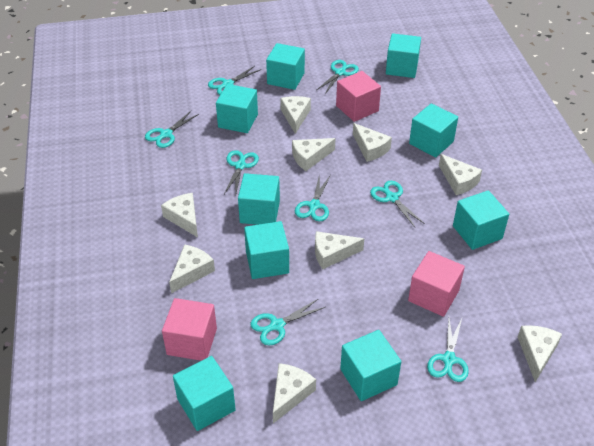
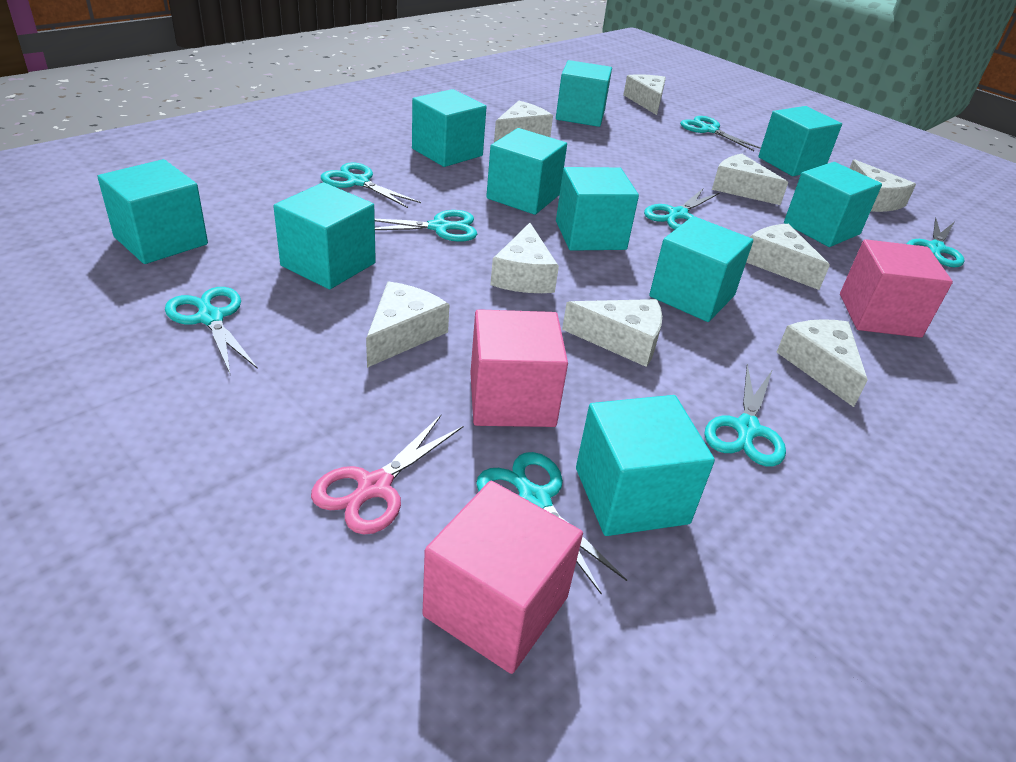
pink scissors: 0 -> 1
turquoise cube: 9 -> 10

